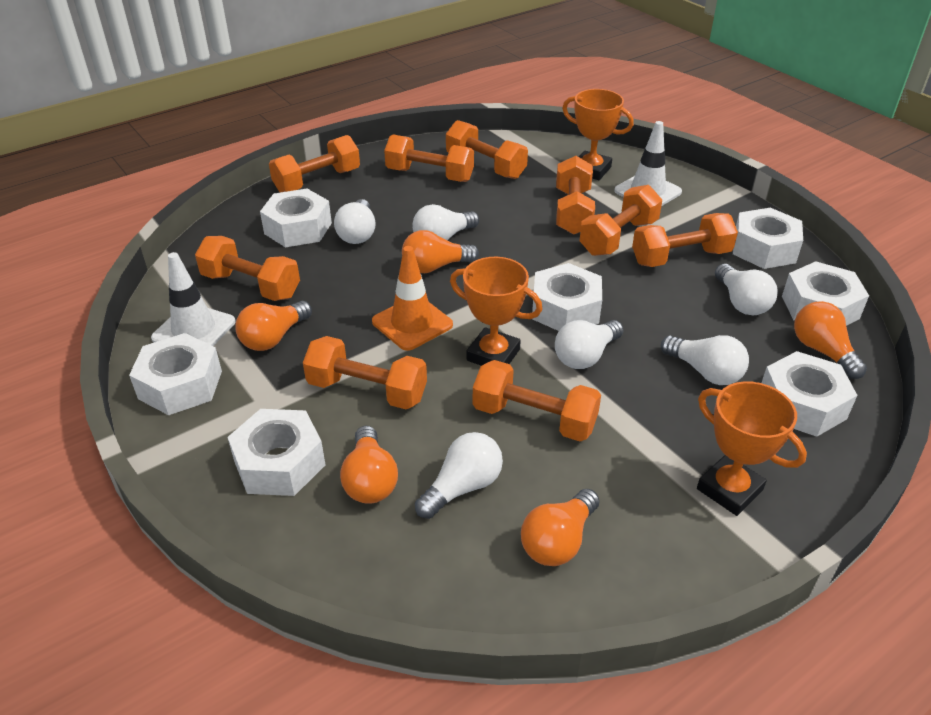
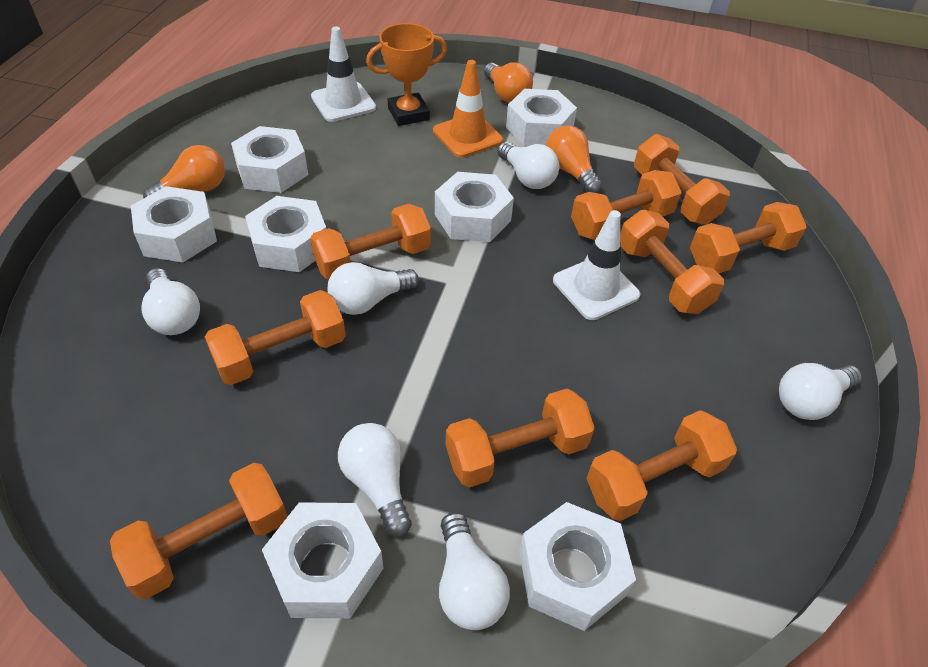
orange light bulb: 5 -> 3
orange trophy: 3 -> 1

